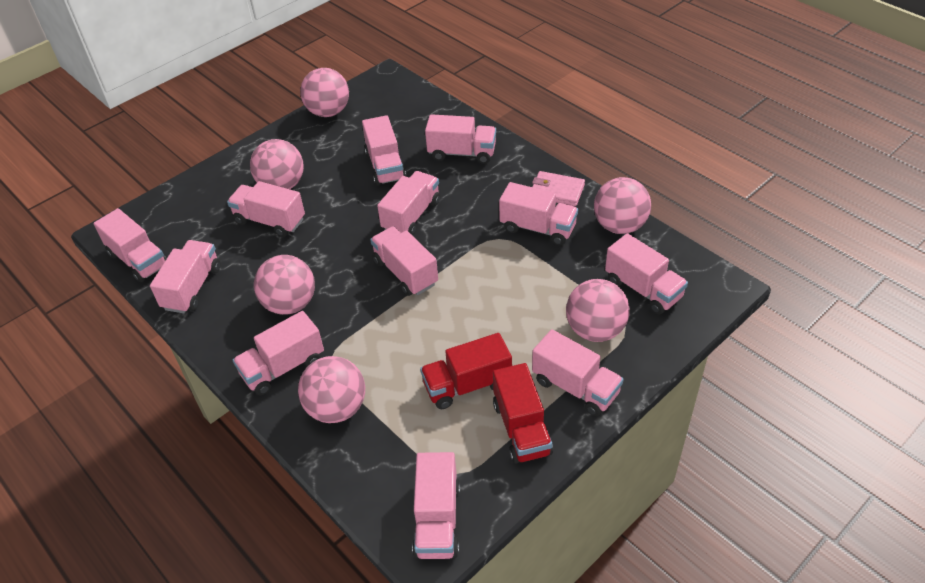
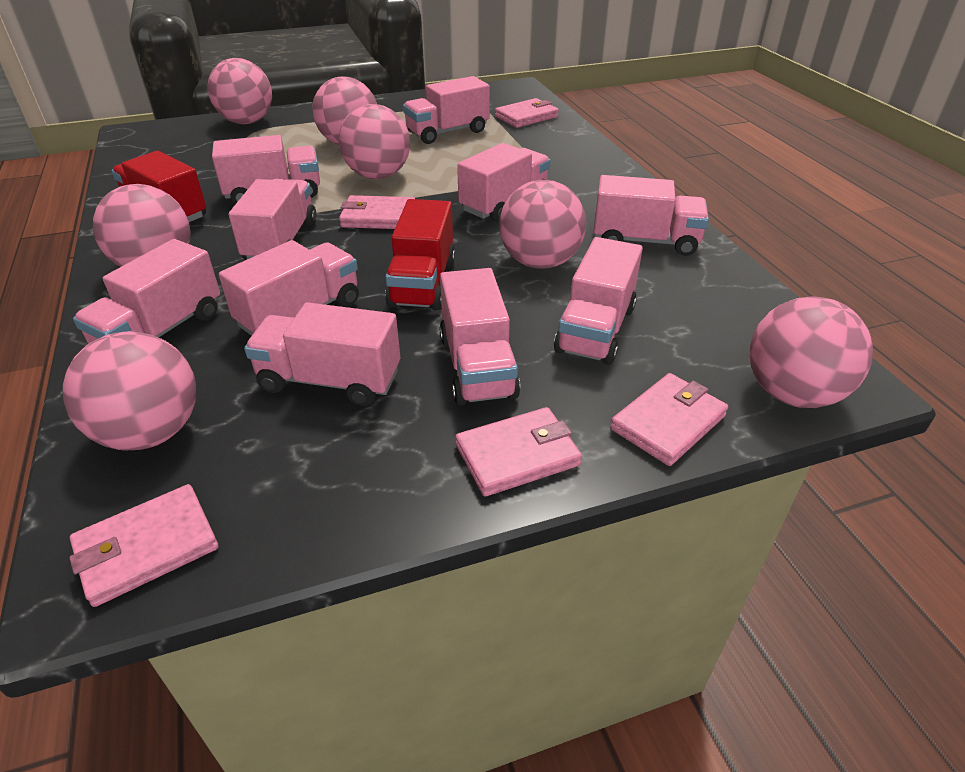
pink ball: 6 -> 7
pink truck: 12 -> 10
pink wallet: 1 -> 5

